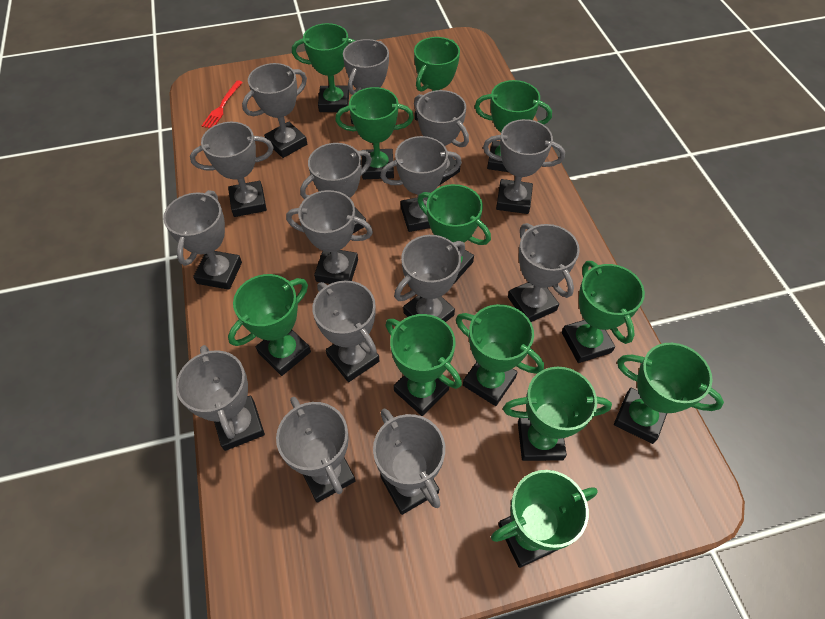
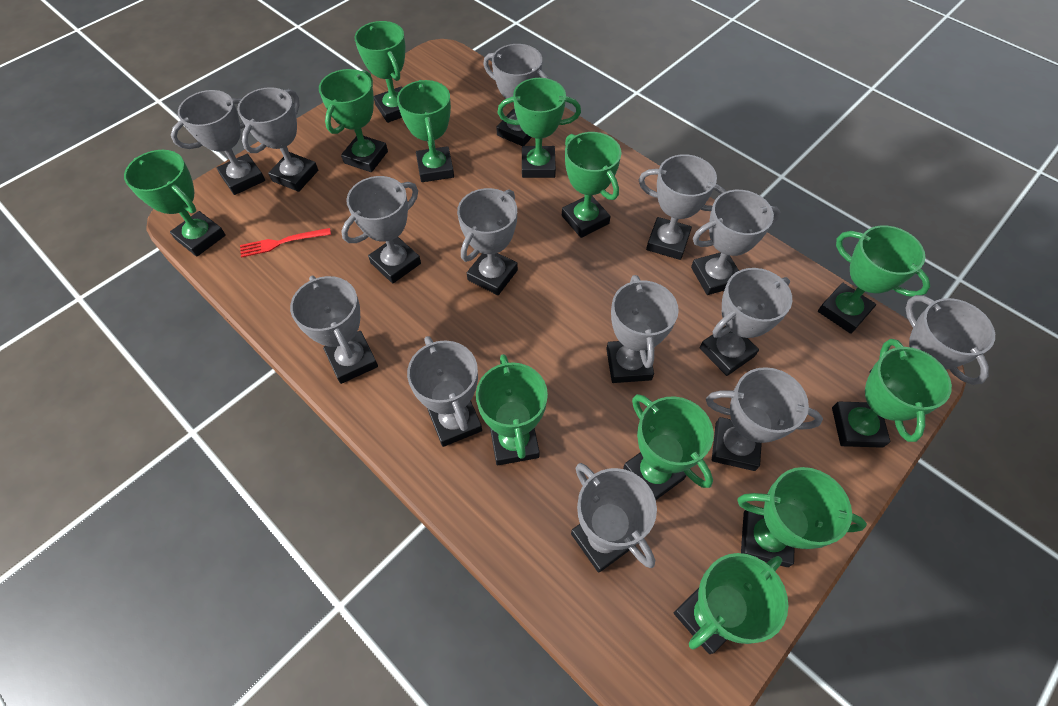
grey trophy: 15 -> 14

